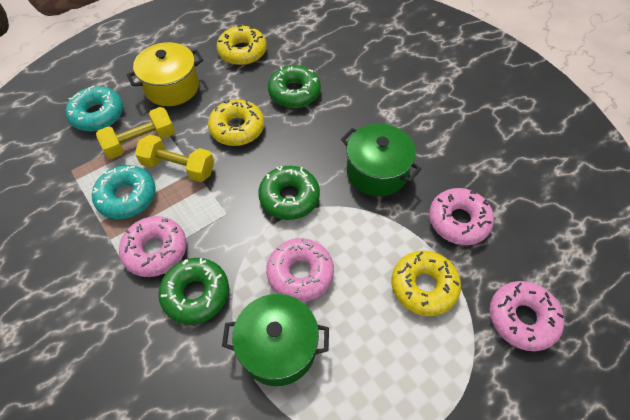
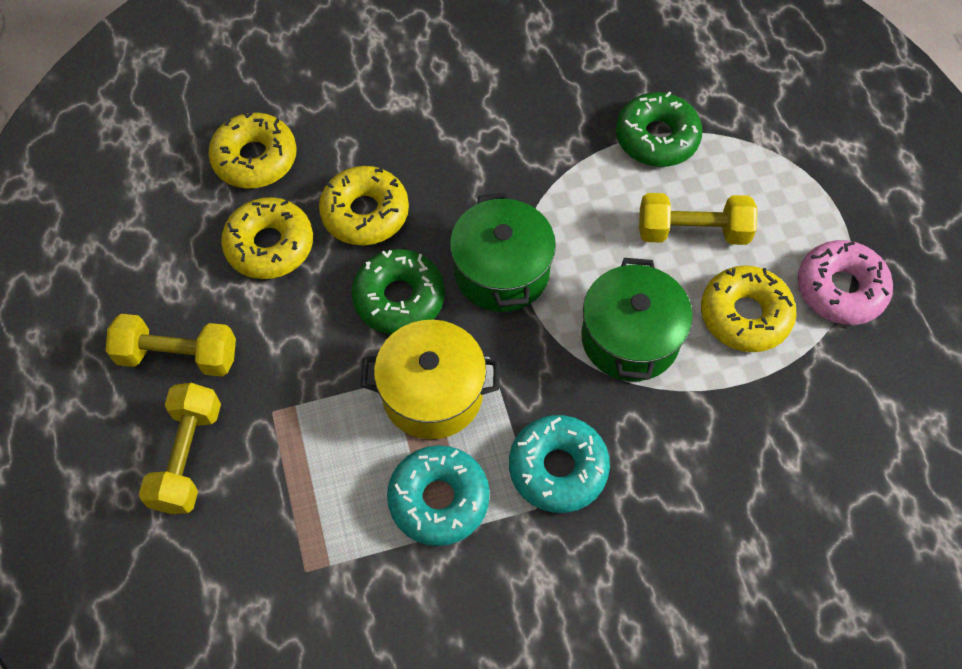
green donut: 3 -> 2
pink donut: 4 -> 1
yellow donut: 3 -> 4
yellow dumbbell: 2 -> 3

